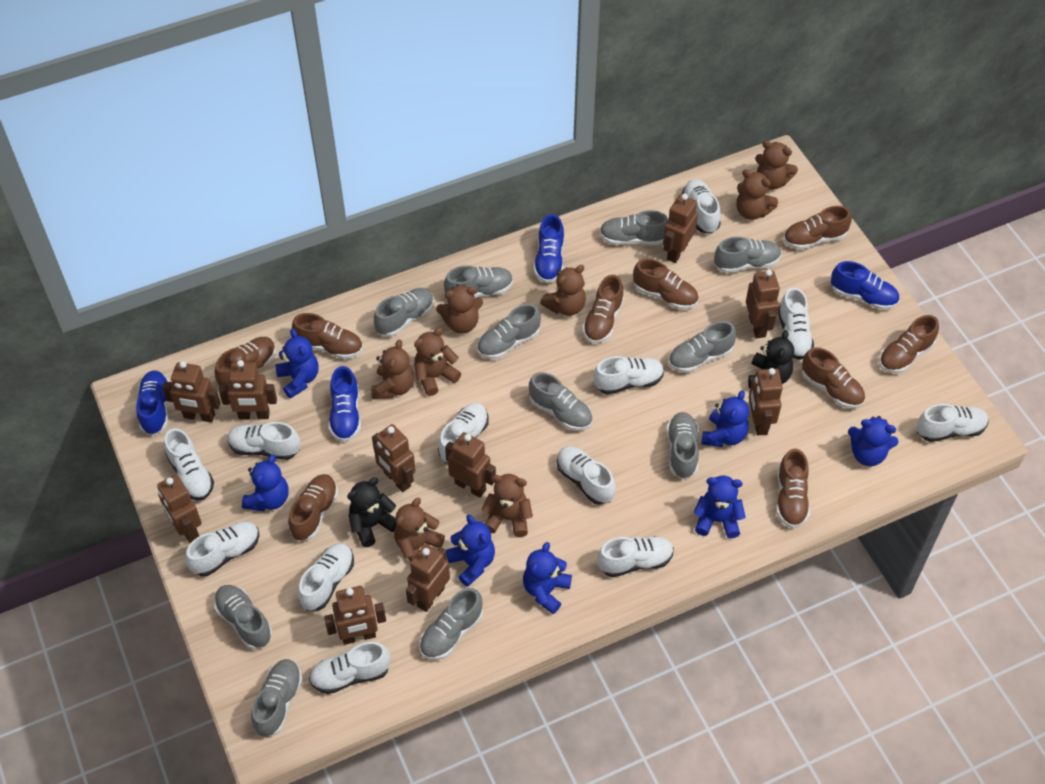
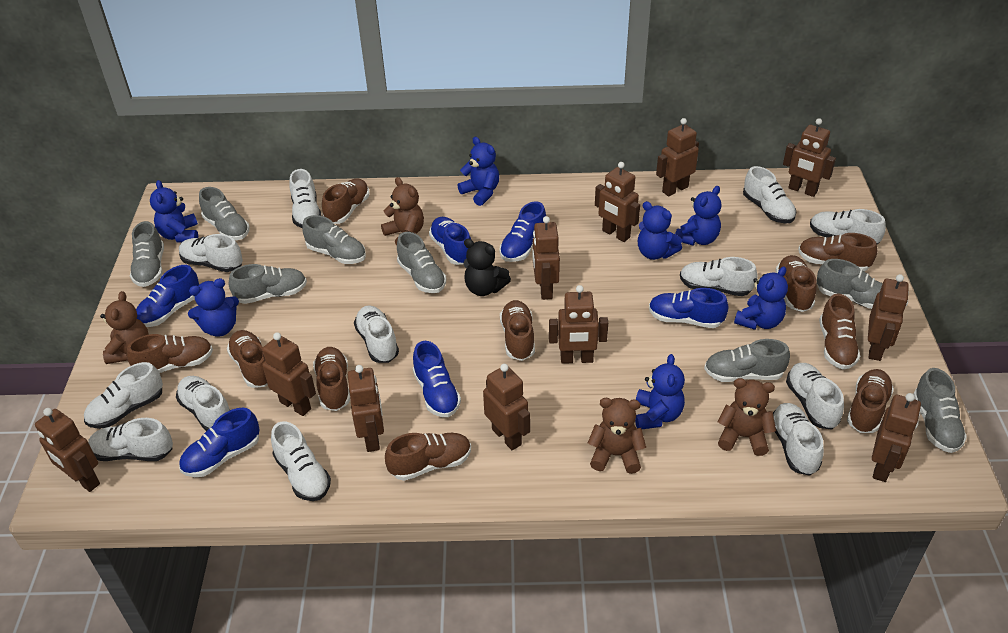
black teddy bear: 2 -> 1
blue shoe: 4 -> 6
brown robot: 10 -> 11
brown shoe: 9 -> 10
brown teddy bear: 8 -> 4
grey shoe: 11 -> 8

